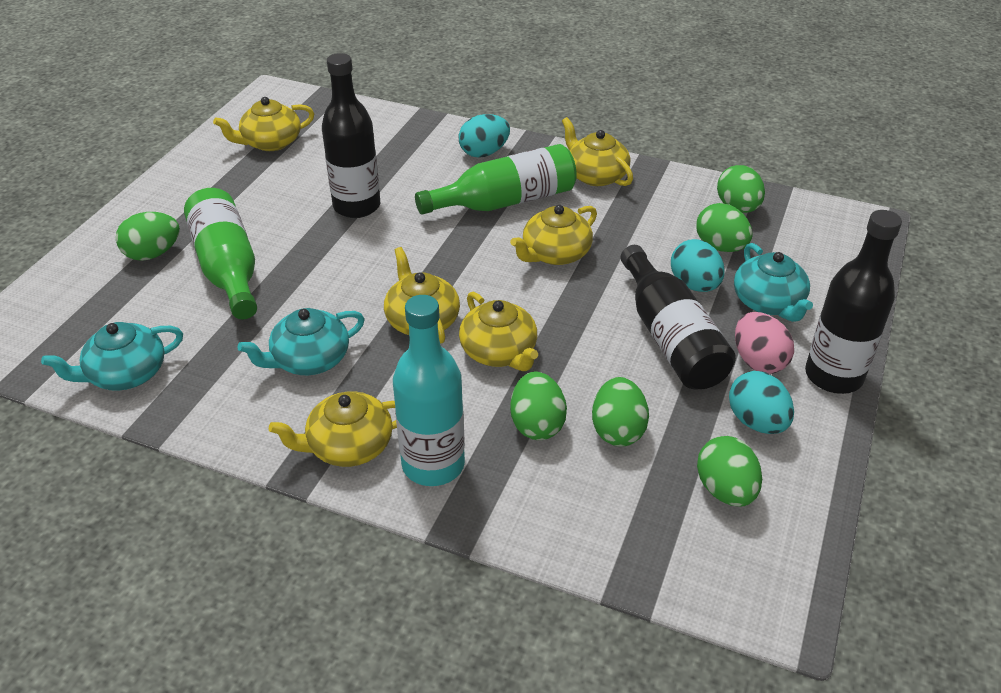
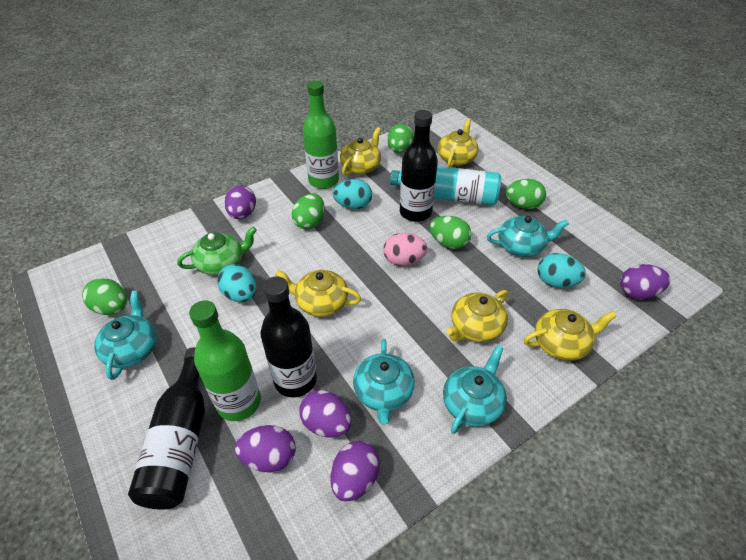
green egg: 6 -> 5
green teapot: 0 -> 1
purple egg: 0 -> 5
turquoise teapot: 3 -> 4
yellow teapot: 6 -> 5

